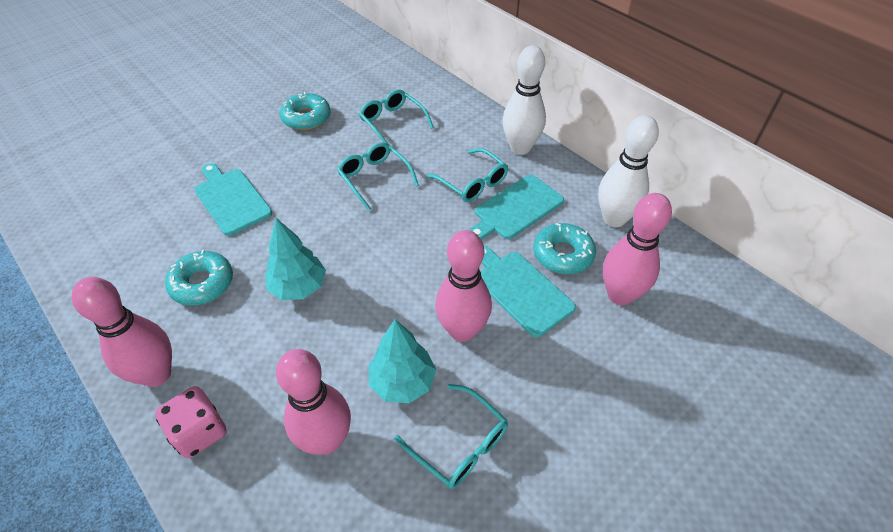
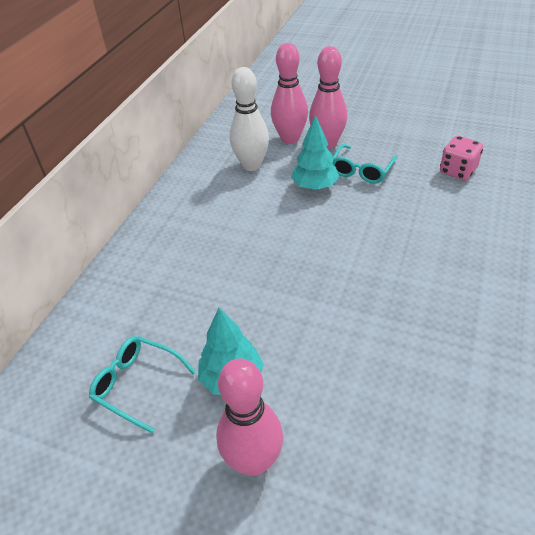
pink bowling pin: 4 -> 3
turquoise cutting board: 3 -> 0
turquoise donut: 3 -> 0
turquoise glasses: 4 -> 2
white bowling pin: 2 -> 1

